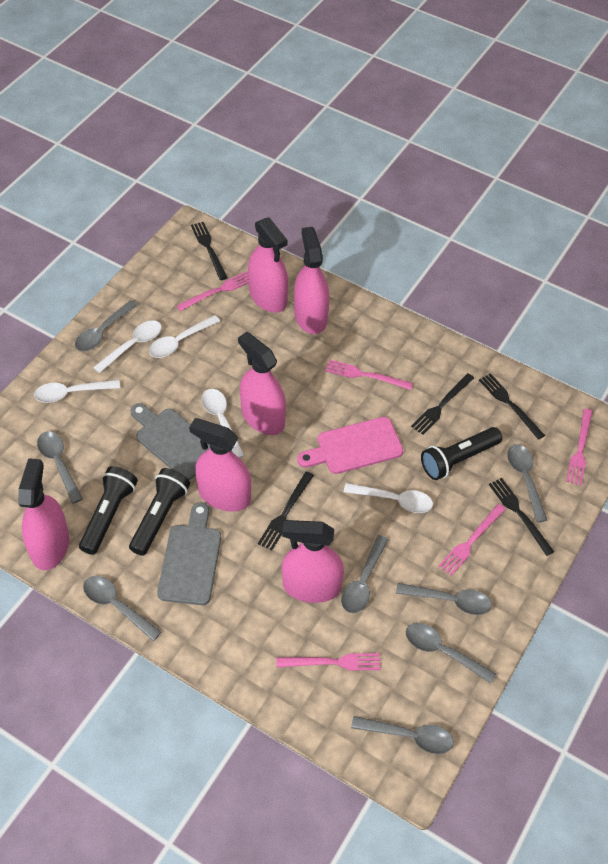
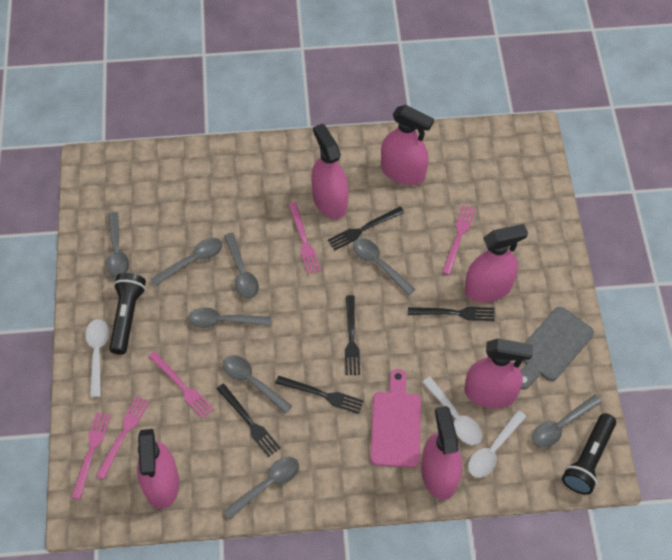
black flashlight: 3 -> 2
grey cutting board: 2 -> 1
white spoon: 5 -> 3

